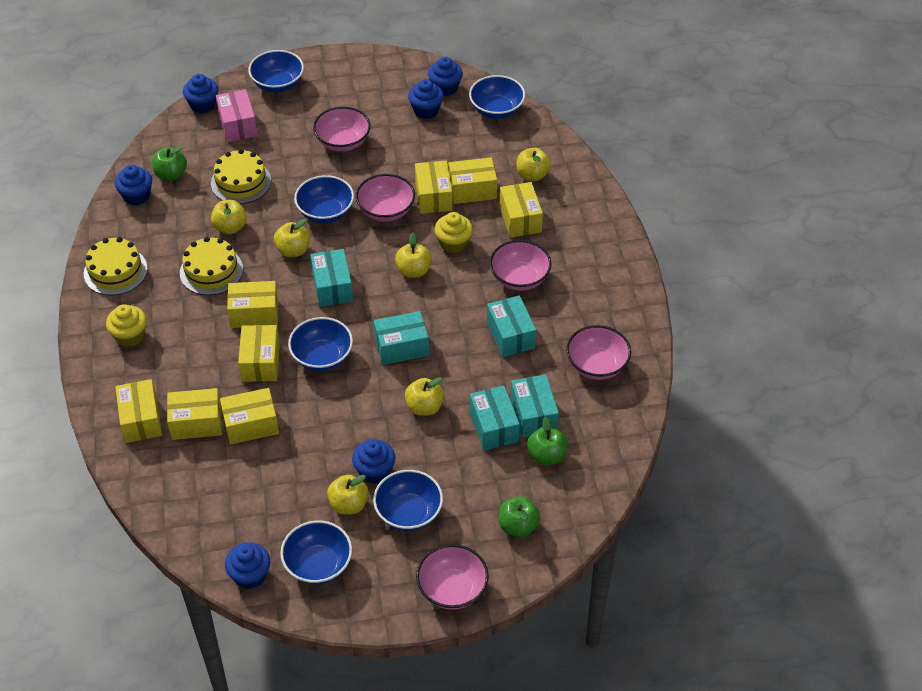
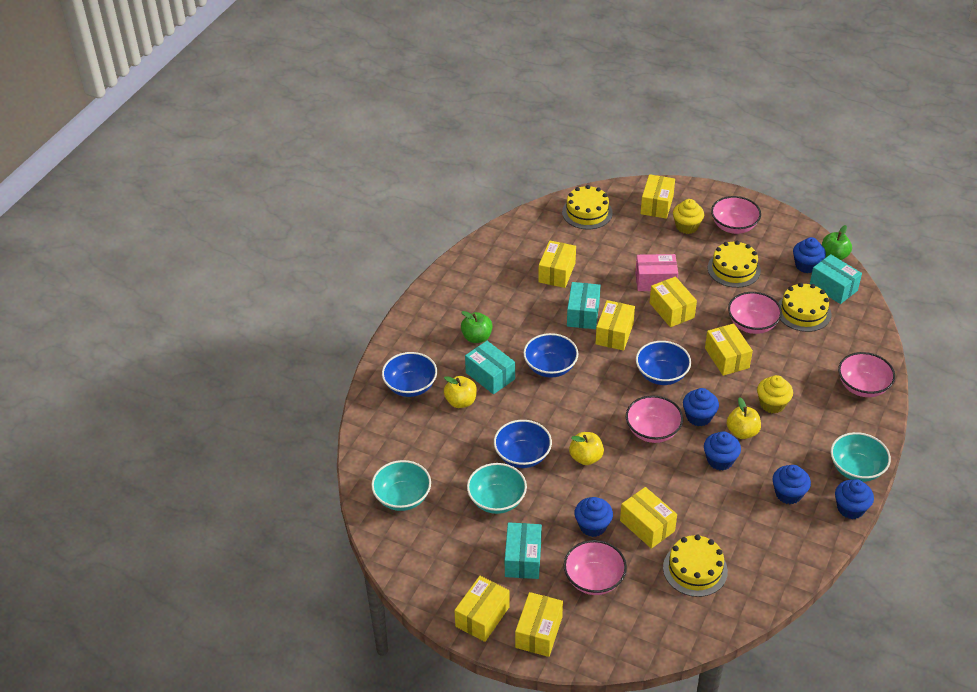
blue bowl: 6 -> 4
green apple: 3 -> 2
turquoise bowl: 0 -> 3
turquoise box: 5 -> 4
yellow apple: 6 -> 3
yellow cake: 3 -> 4

